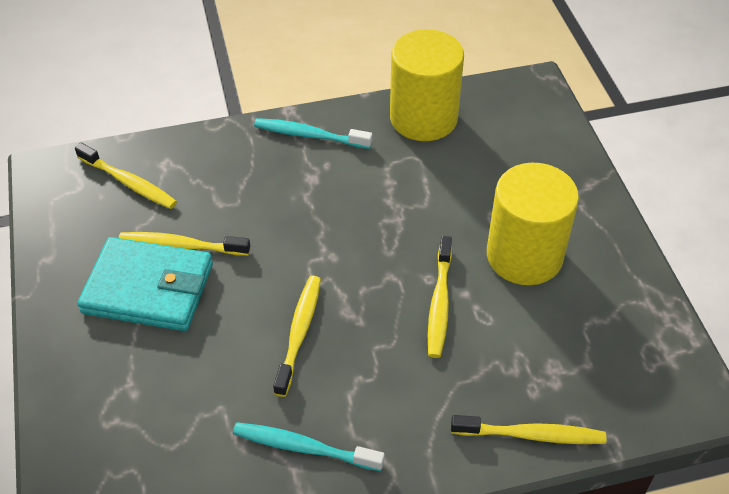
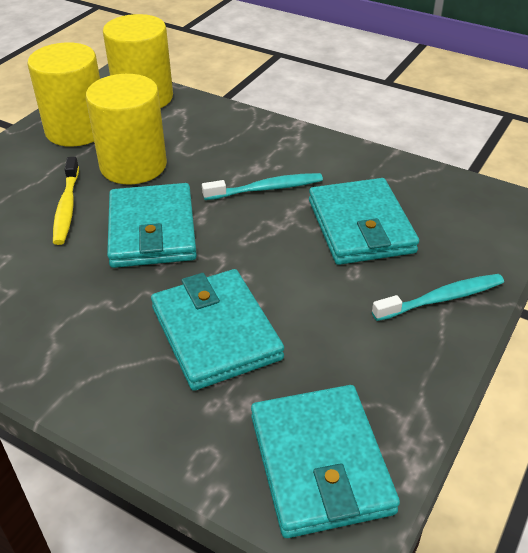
turquoise wallet: 1 -> 4
yellow cylinder: 2 -> 3
yellow toothbrush: 5 -> 1

